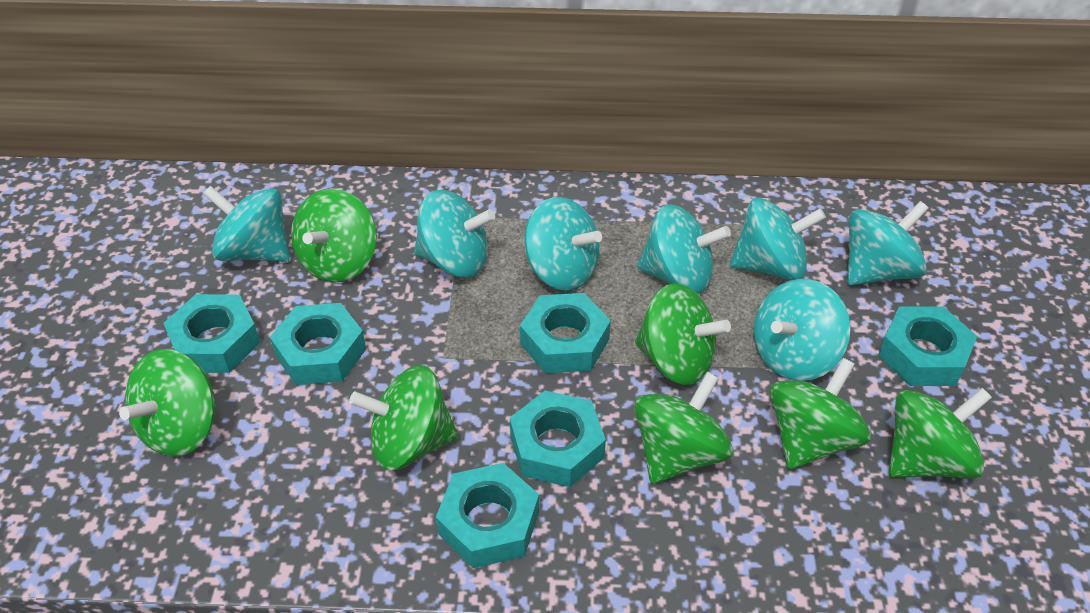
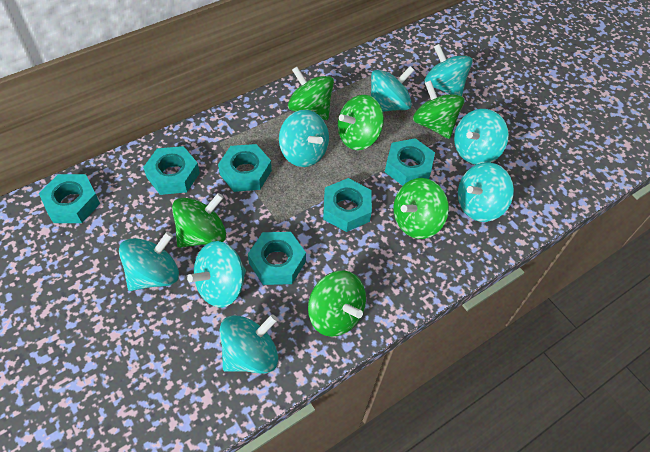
green spinning top: 7 -> 6
turquoise spinning top: 7 -> 8

